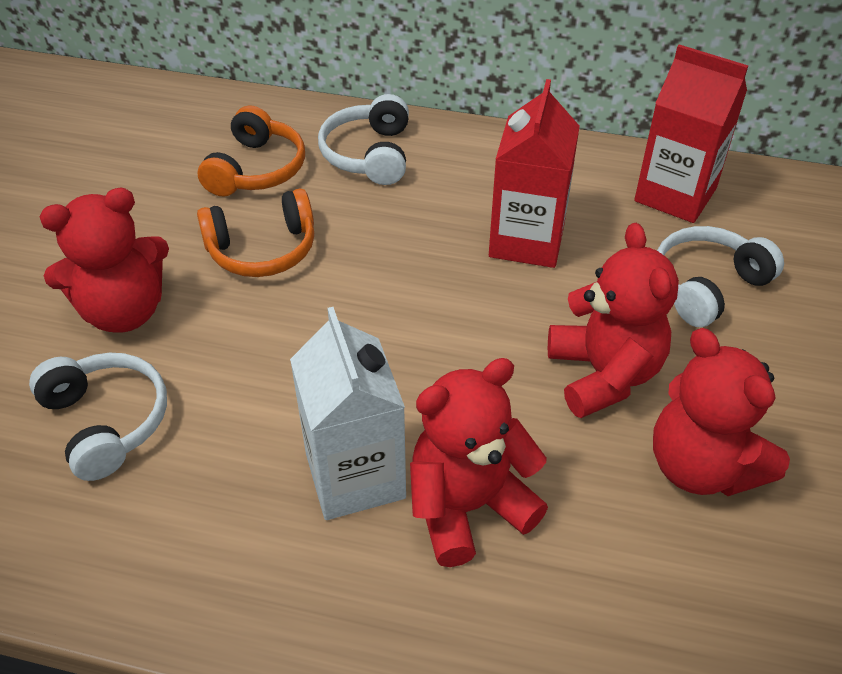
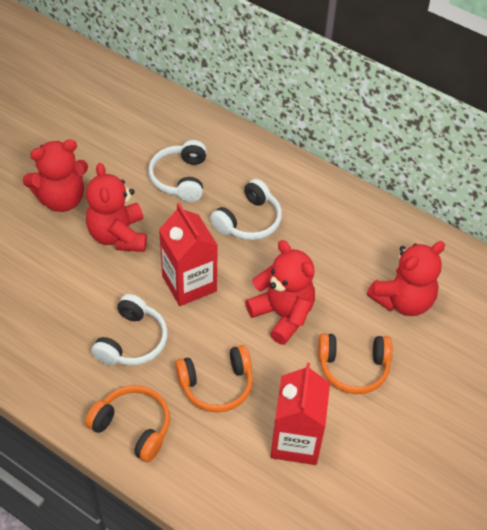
orange headphones: 2 -> 3
white carton: 1 -> 0

